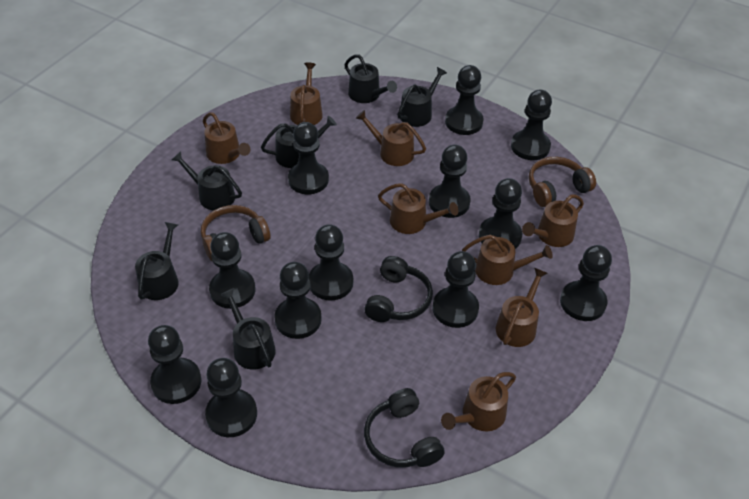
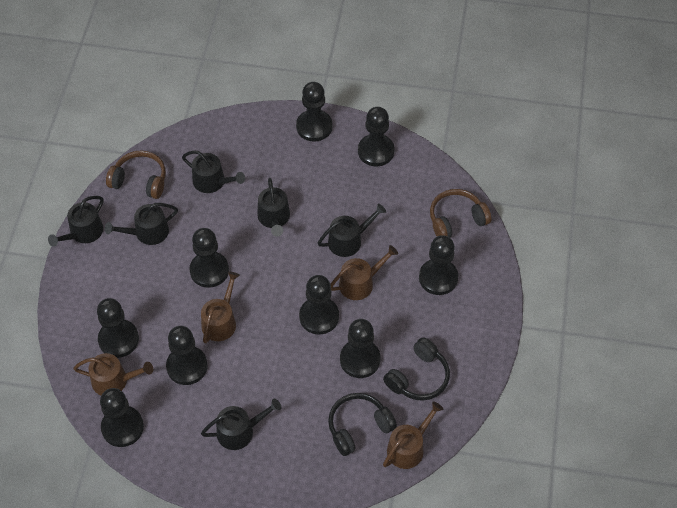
black pawn: 12 -> 9
brown watering can: 8 -> 4

